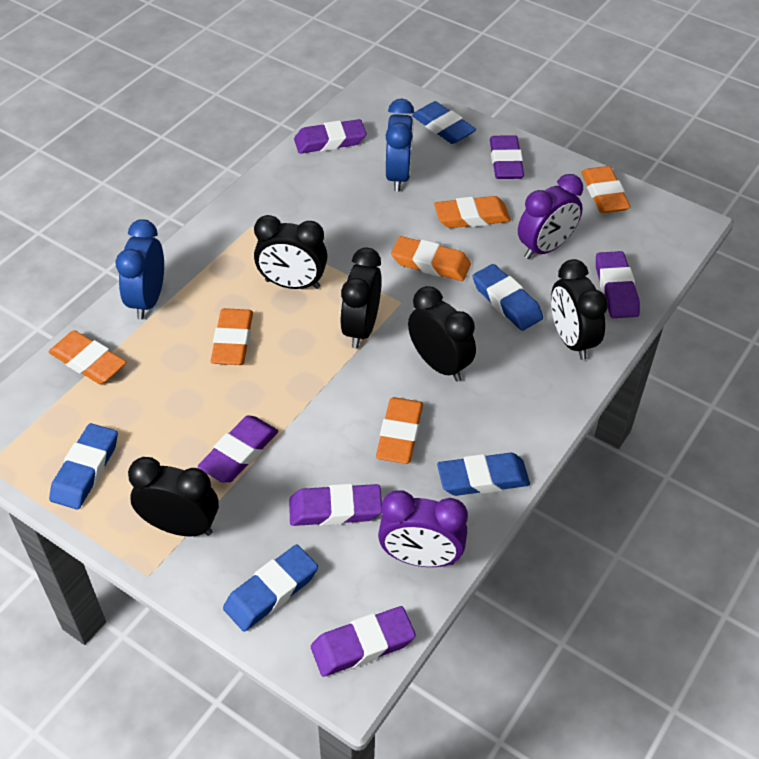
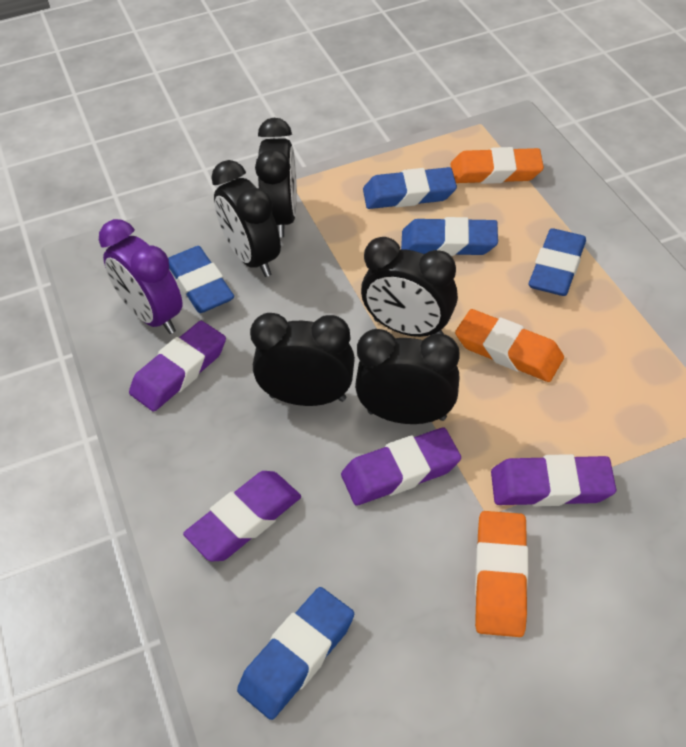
blue clock: 2 -> 0
orange eraser: 6 -> 3
purple clock: 2 -> 1
purple eraser: 6 -> 4

